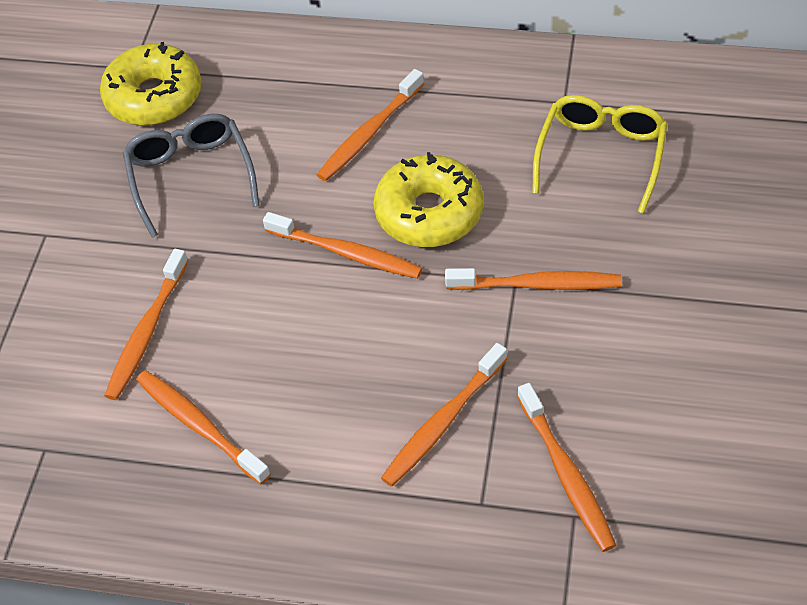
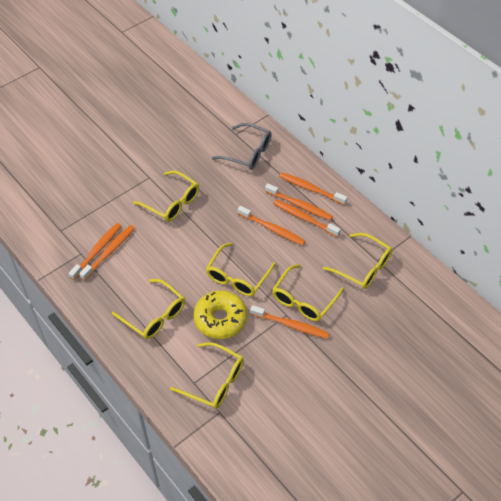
yellow donut: 2 -> 1
yellow glasses: 1 -> 6

